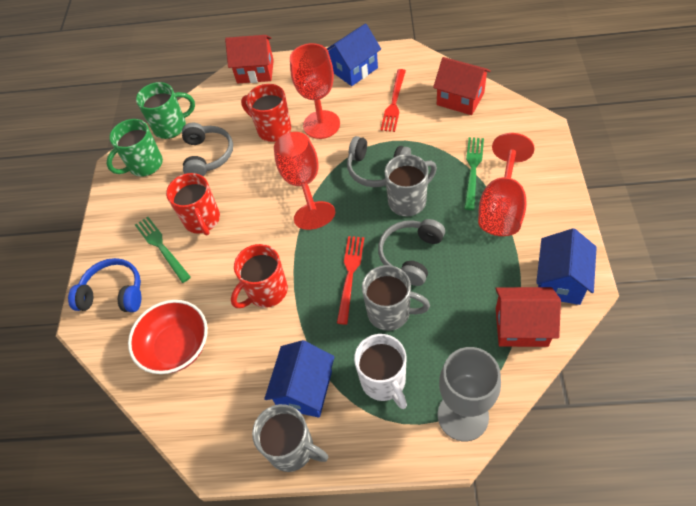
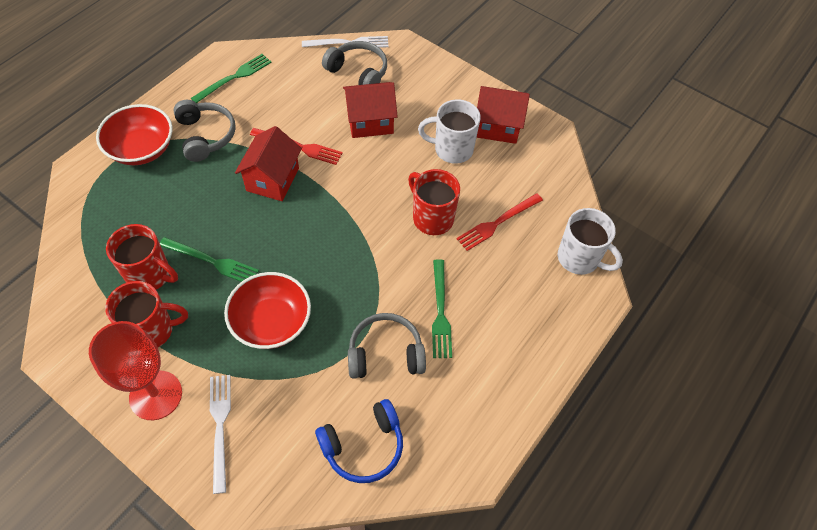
blue house: 3 -> 0
green fork: 2 -> 3
green mug: 2 -> 0
grey goblet: 1 -> 0
grey mug: 3 -> 0
red bowl: 1 -> 2
red goblet: 3 -> 1
white fork: 0 -> 2
white mug: 1 -> 2

